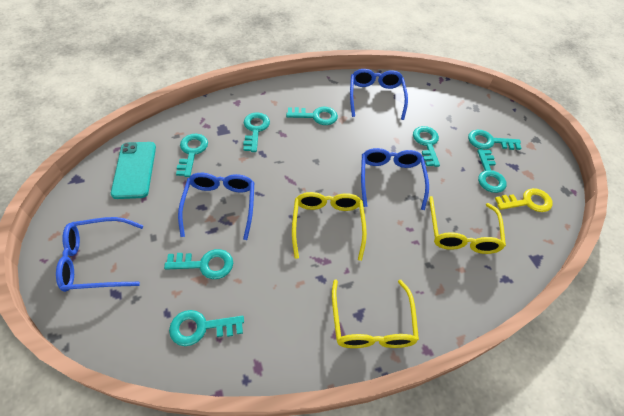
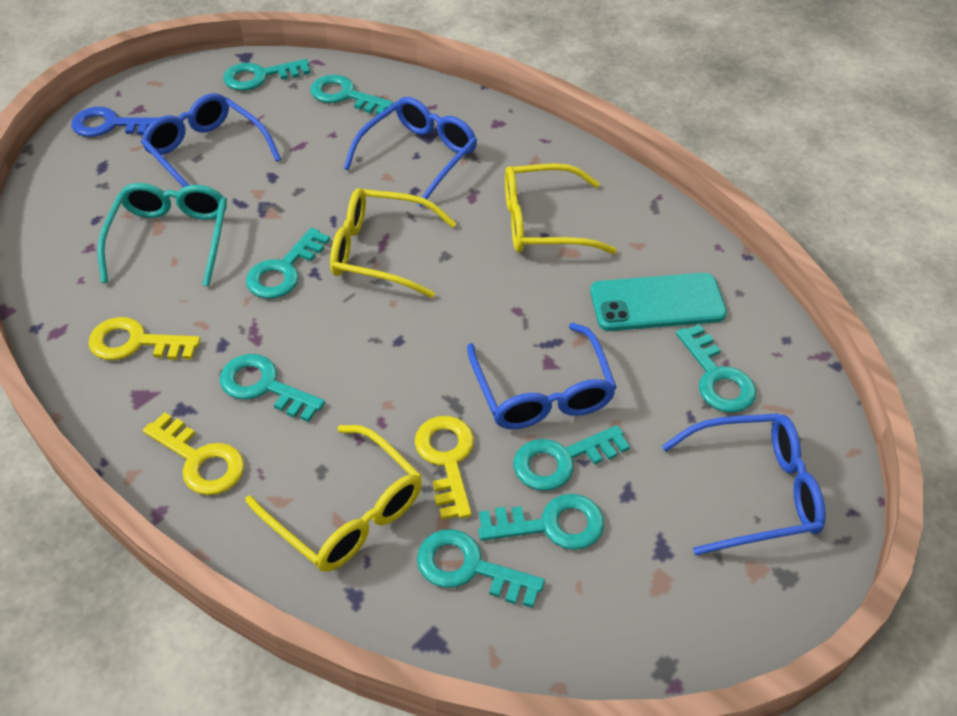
blue key: 0 -> 1
turquoise glasses: 0 -> 1
yellow key: 1 -> 3

